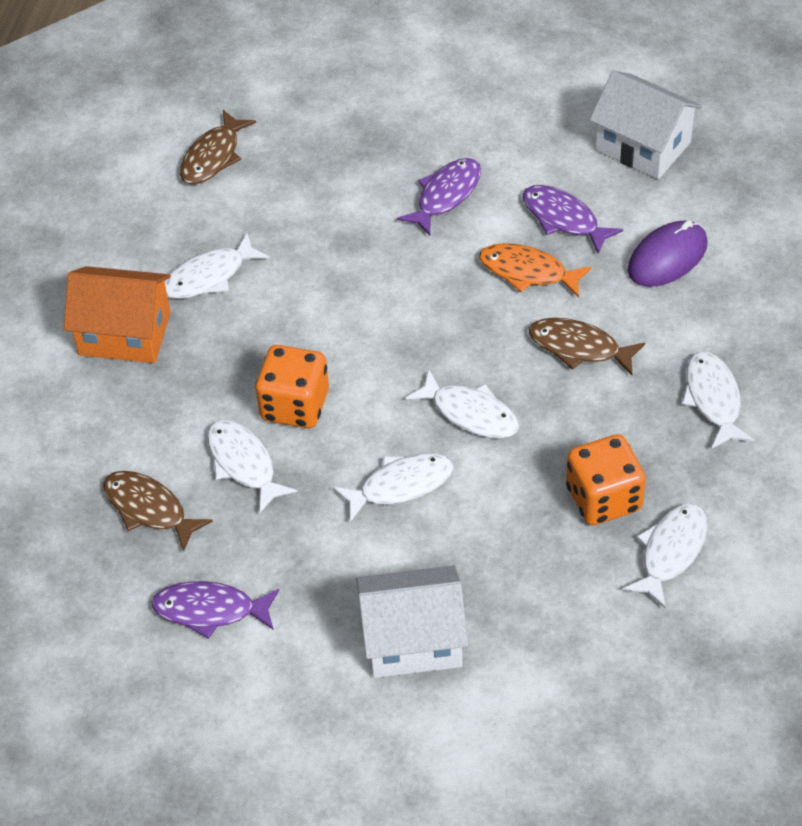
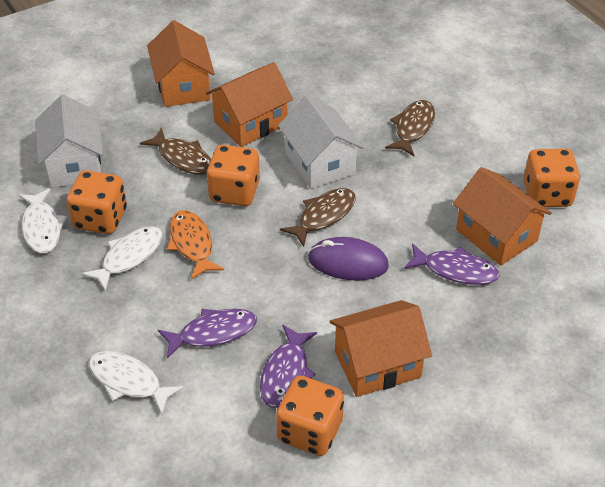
orange dice: 2 -> 4
orange house: 1 -> 4
white fish: 6 -> 3

